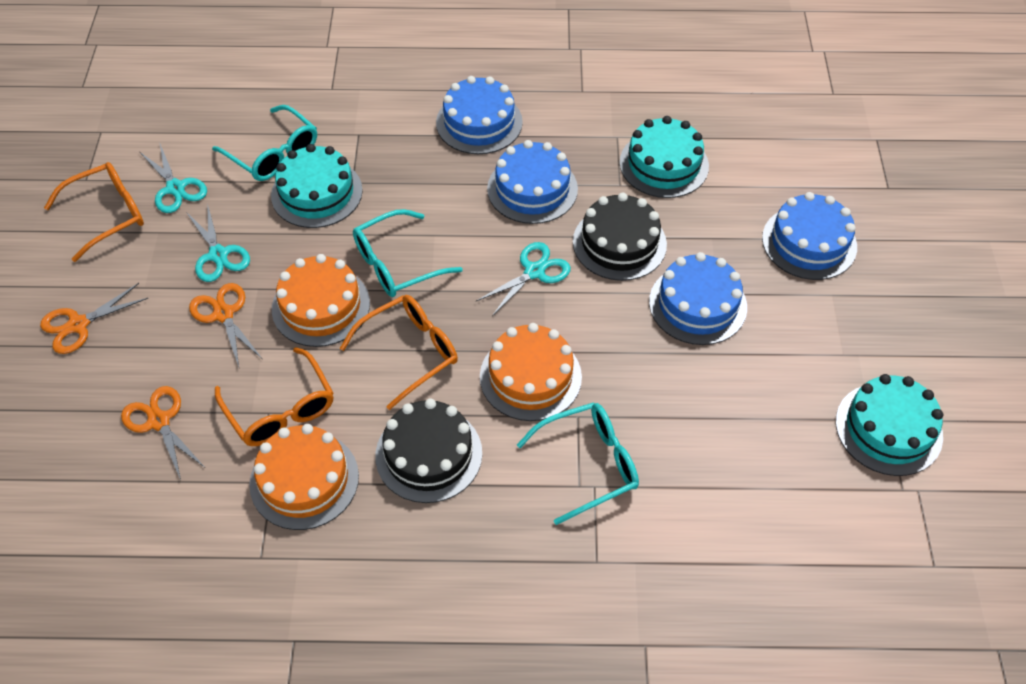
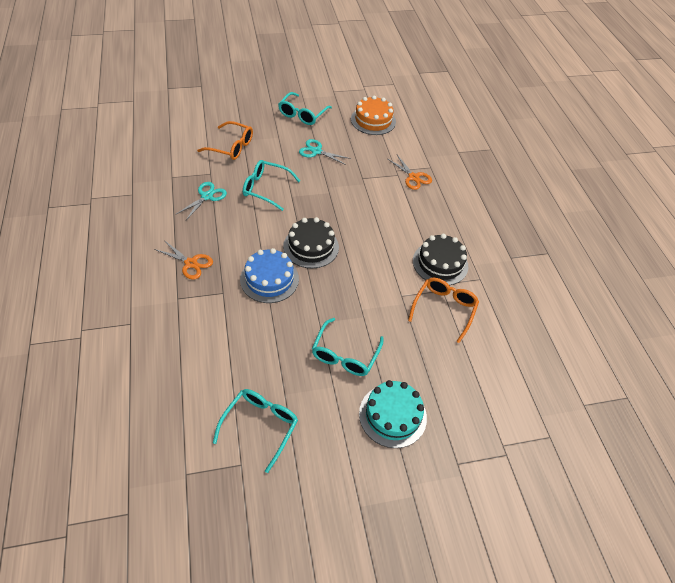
blue cake: 4 -> 1
orange cake: 3 -> 1
orange glasses: 3 -> 2
orange scissors: 3 -> 2
turquoise cake: 3 -> 1
turquoise glasses: 3 -> 4
turquoise scissors: 3 -> 2

